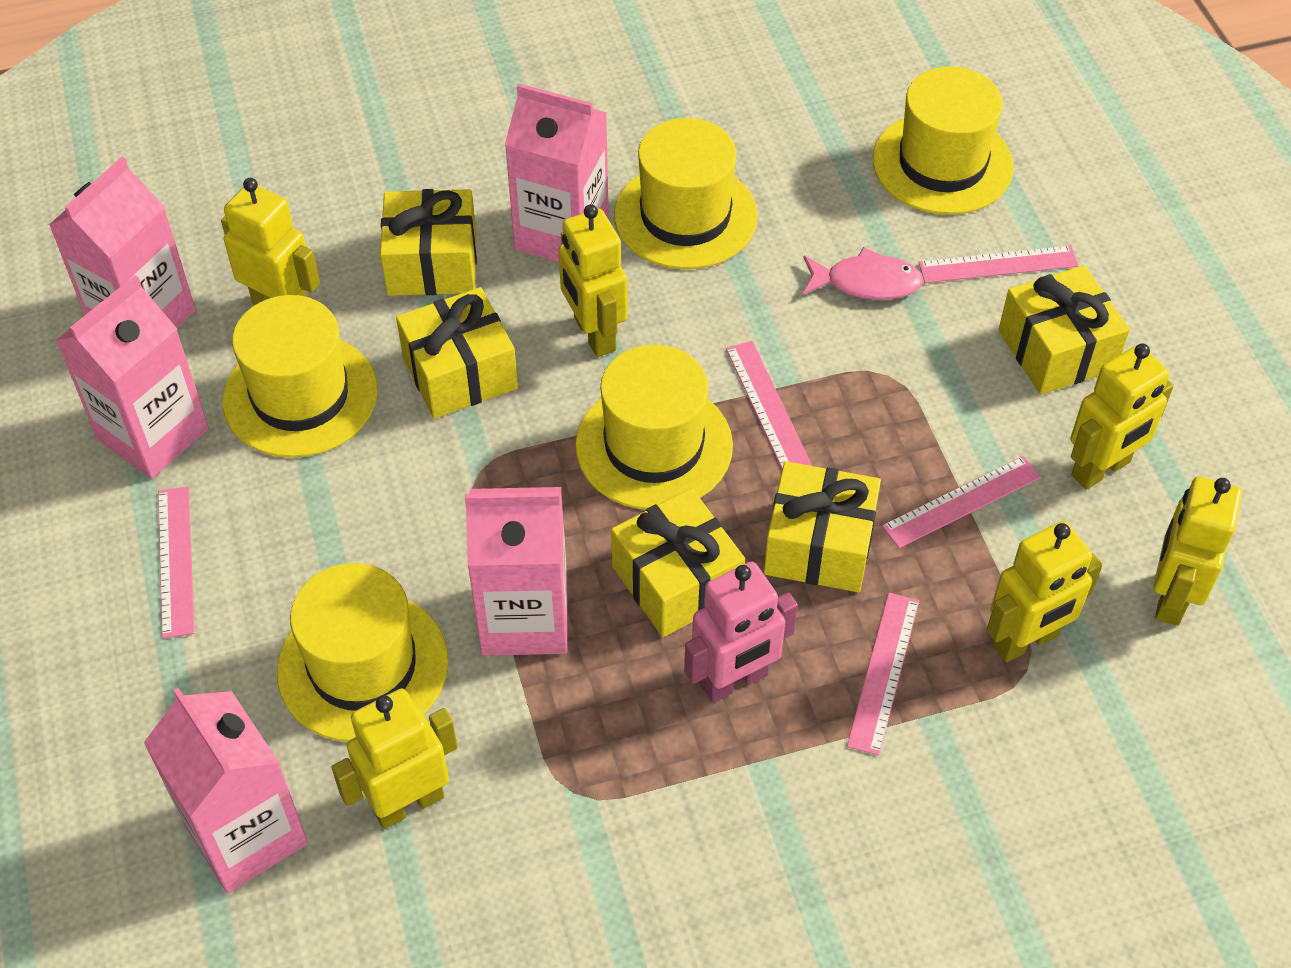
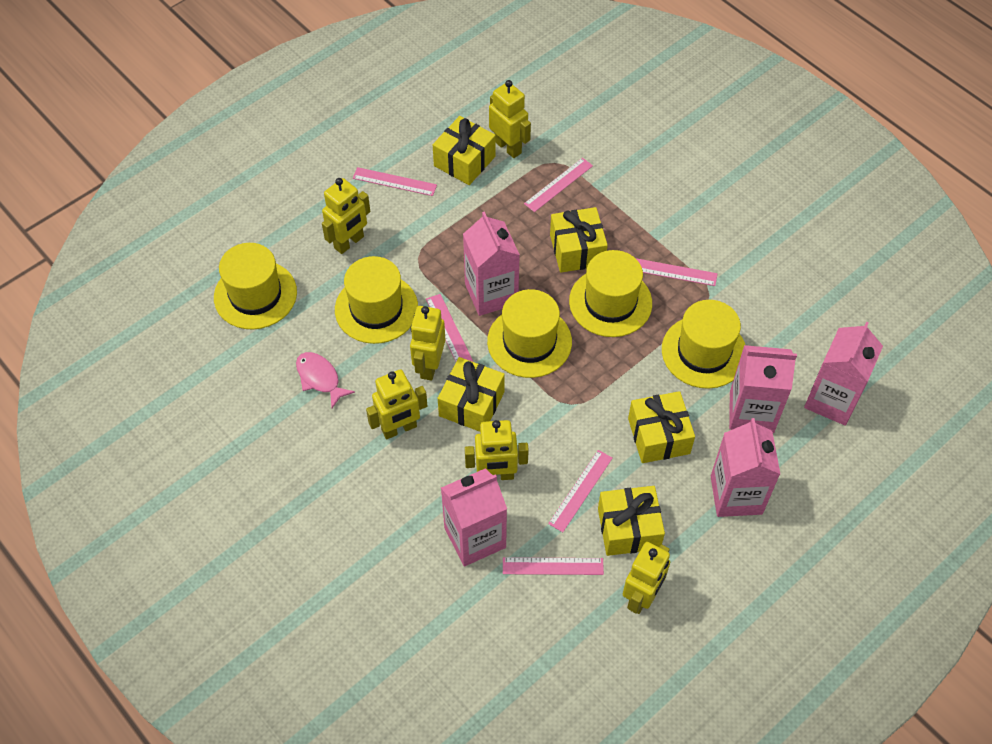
pink robot: 1 -> 0
pink ruler: 5 -> 6

